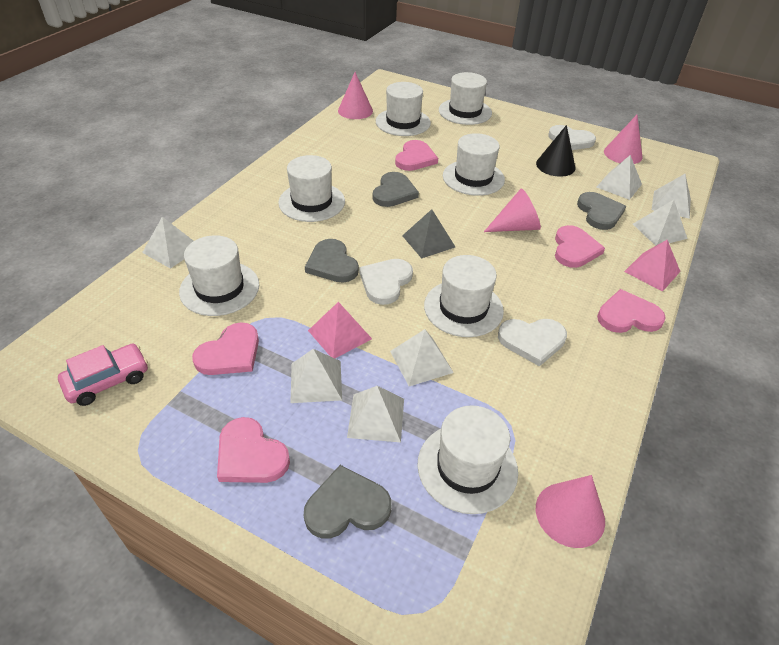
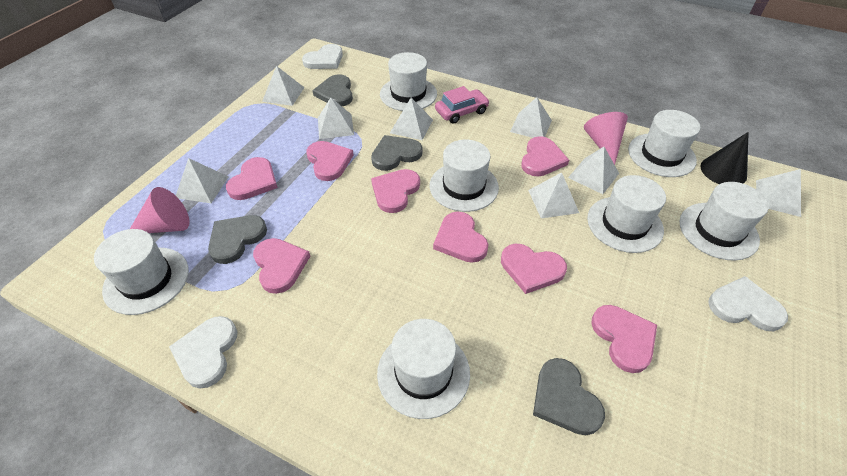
grey pyramid: 1 -> 0
pink cone: 4 -> 2
pink heart: 5 -> 8
pink pyramid: 2 -> 0
white pyramid: 7 -> 8

